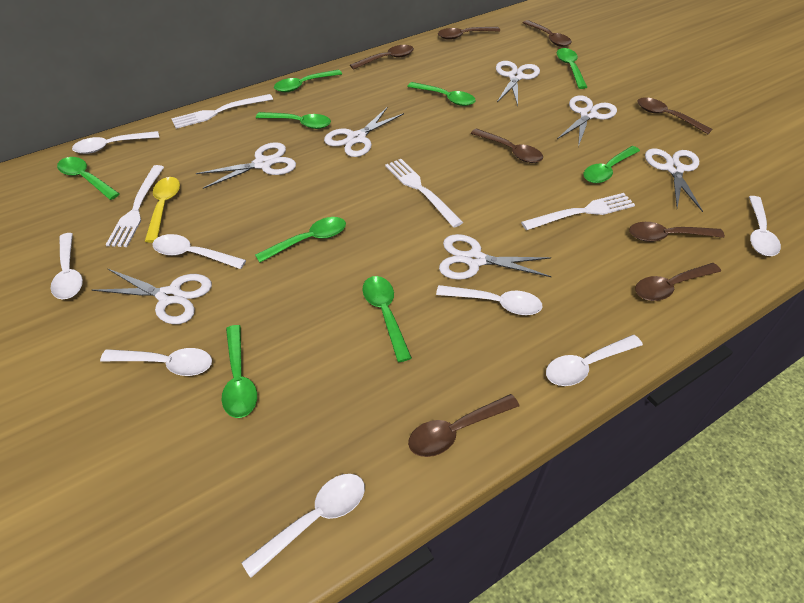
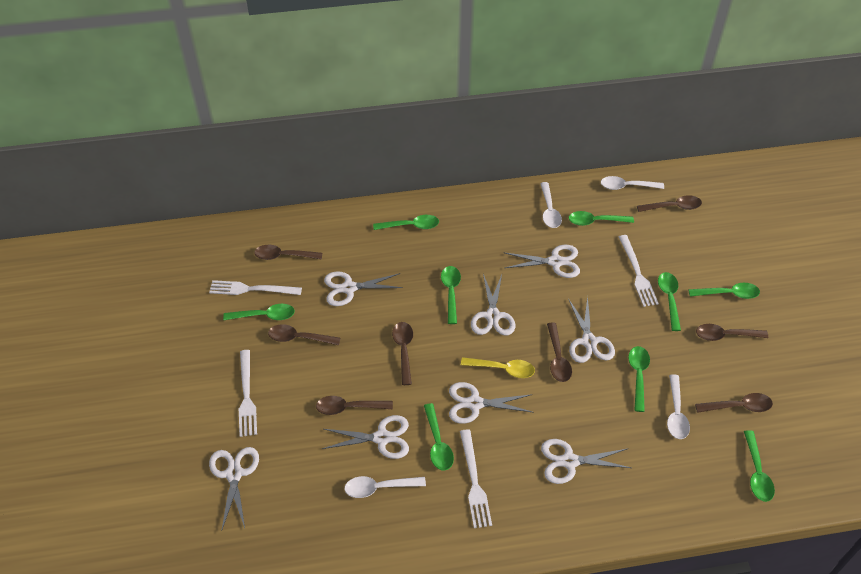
white scissors: 7 -> 8
white spoon: 8 -> 4

